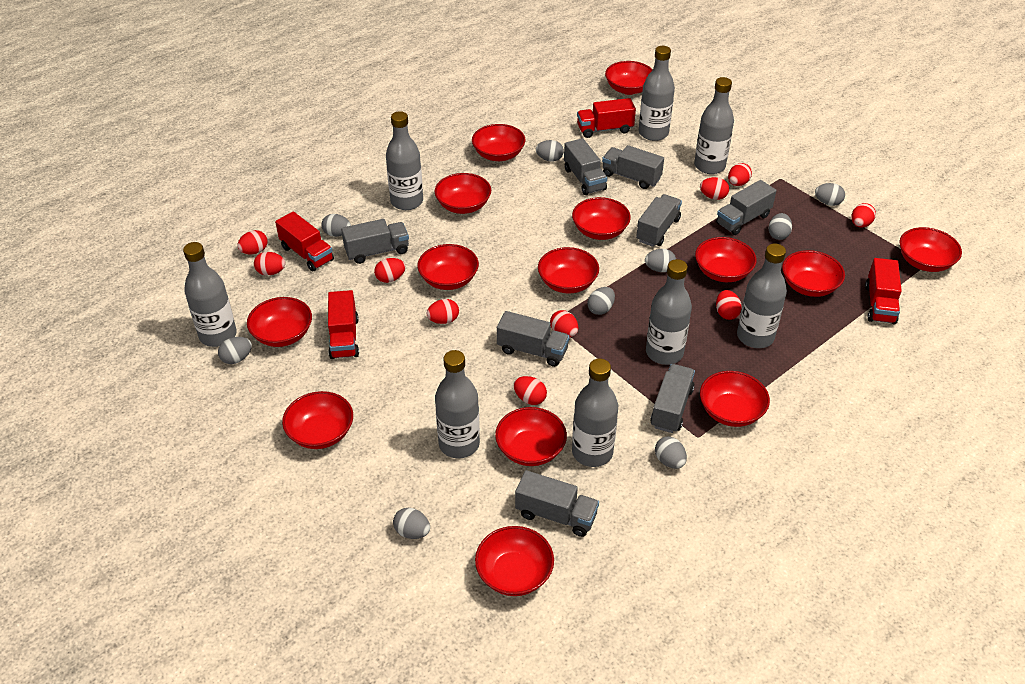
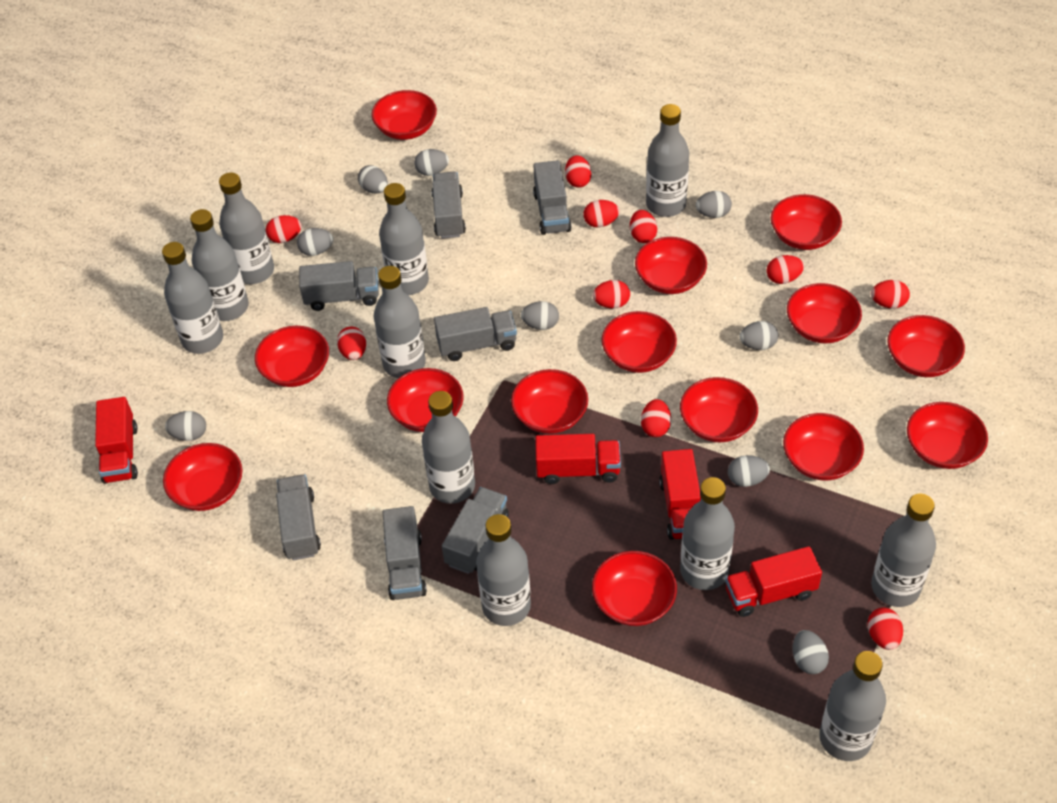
grey bottle: 8 -> 11
grey truck: 8 -> 7

